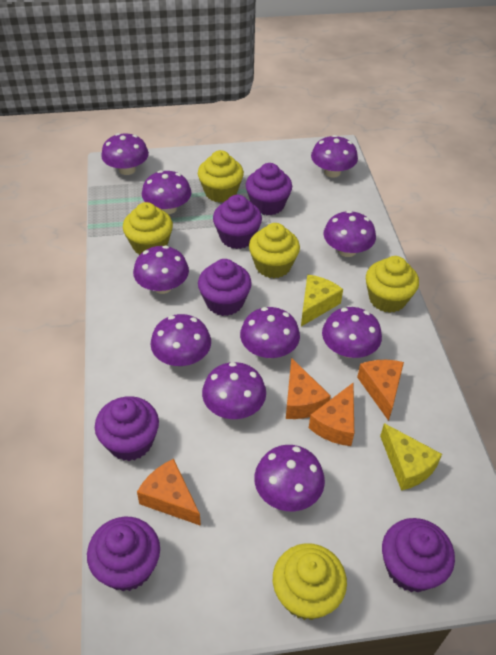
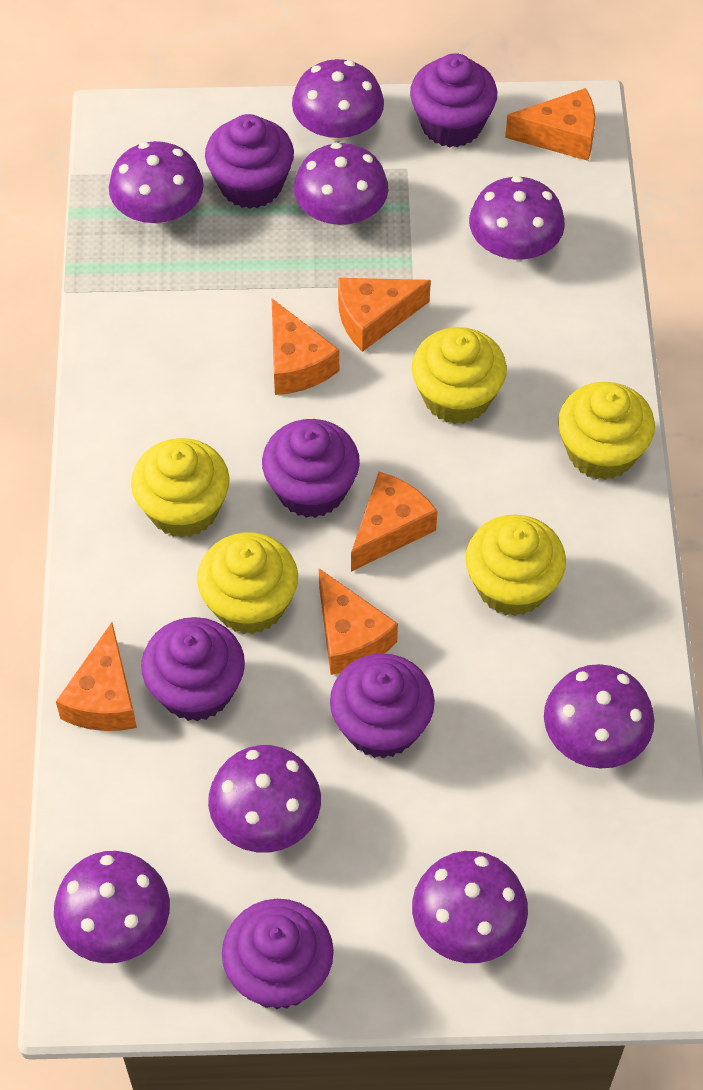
orange cheese: 4 -> 6
purple mushroom: 10 -> 8
yellow cheese: 2 -> 0

